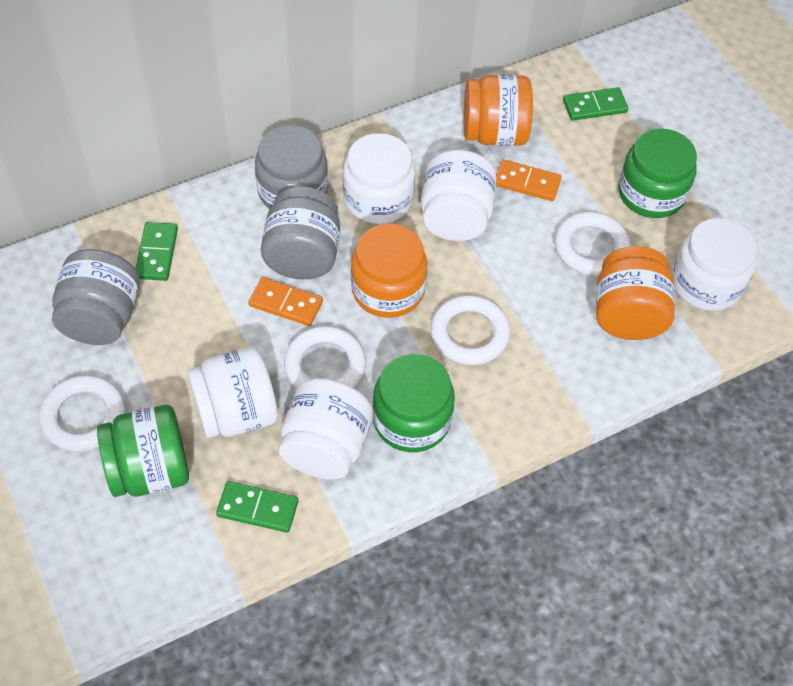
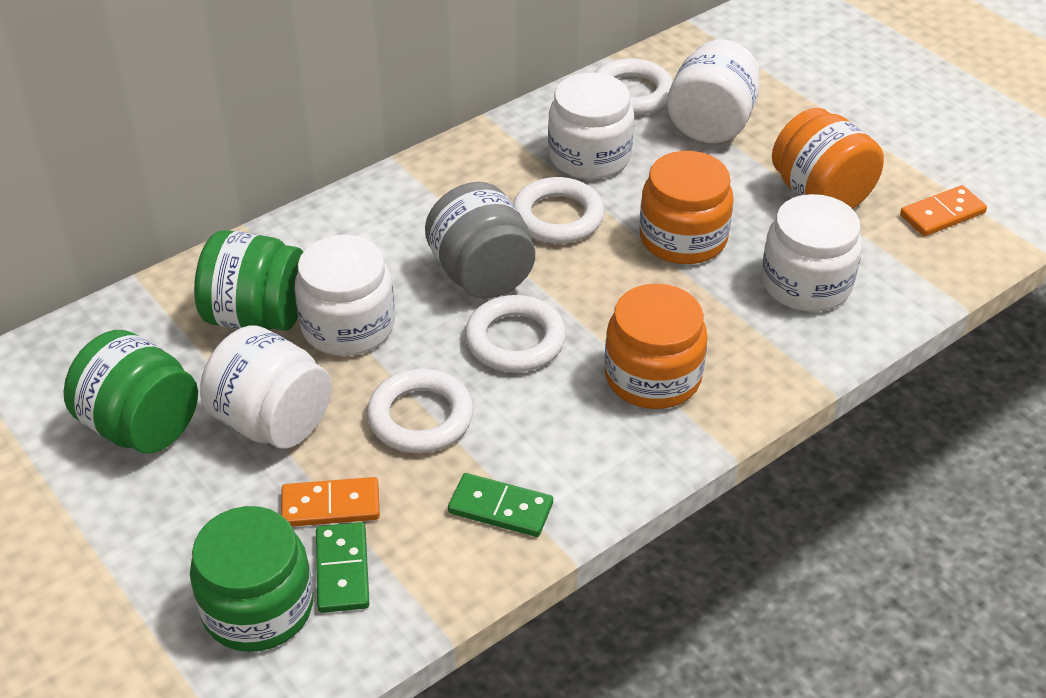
green domino: 3 -> 2
grey jar: 3 -> 1

